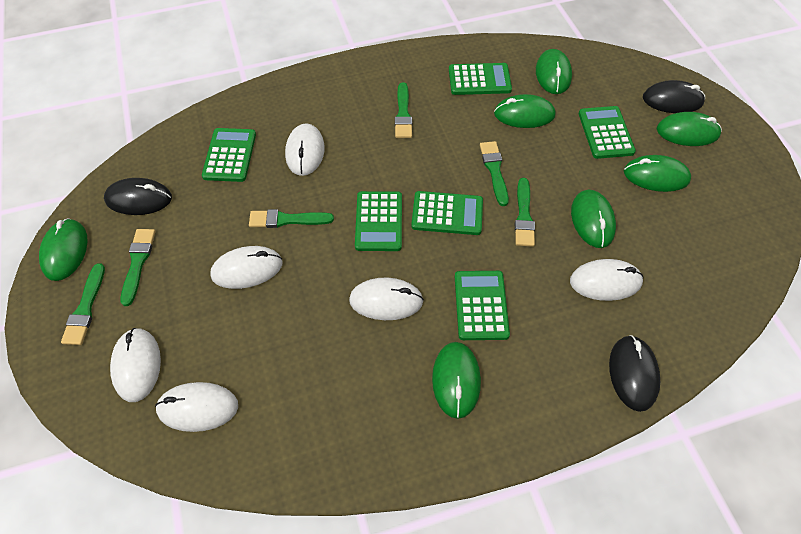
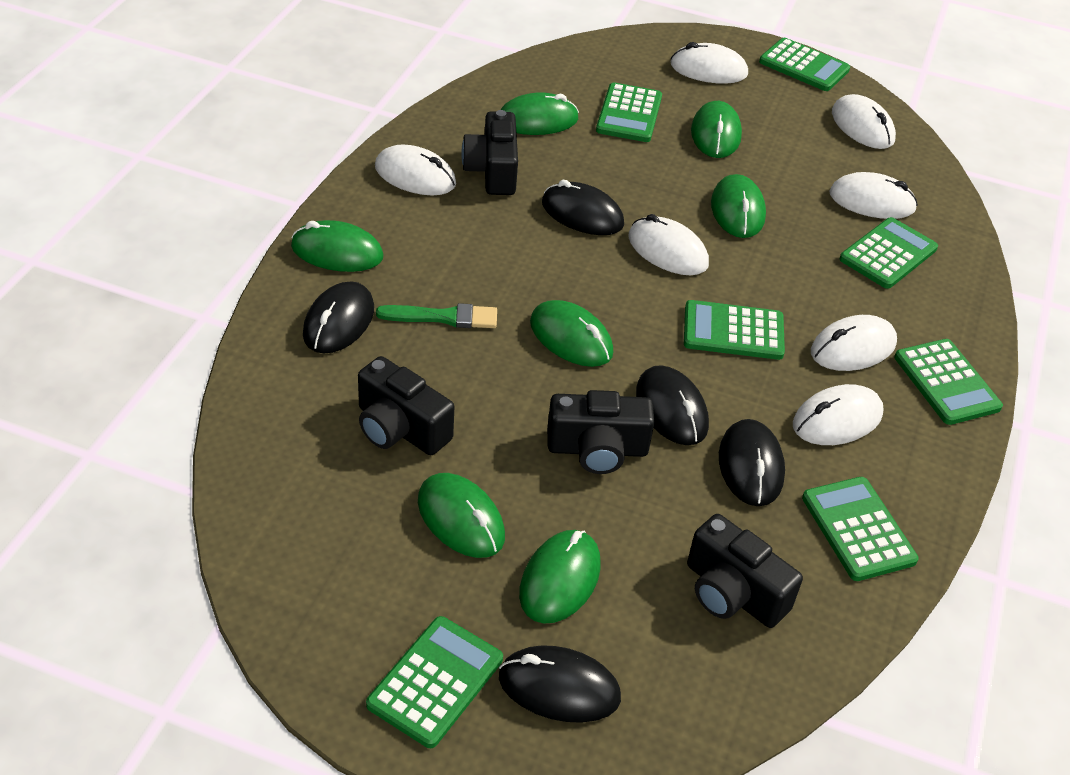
black camera: 0 -> 4
black mouse: 3 -> 5
green brush: 6 -> 1
green calculator: 6 -> 7
white mouse: 6 -> 7

